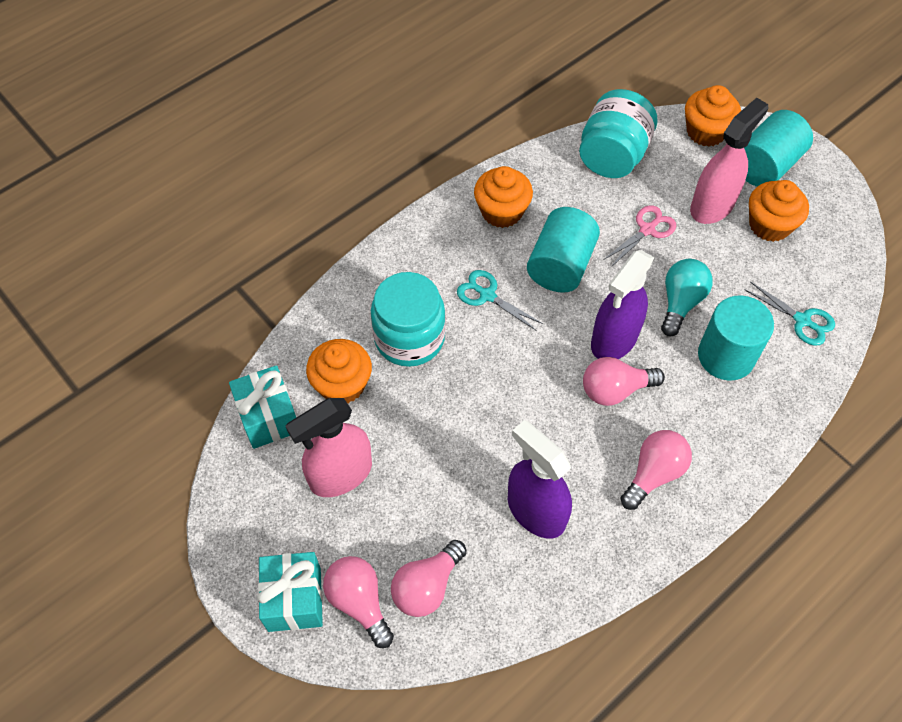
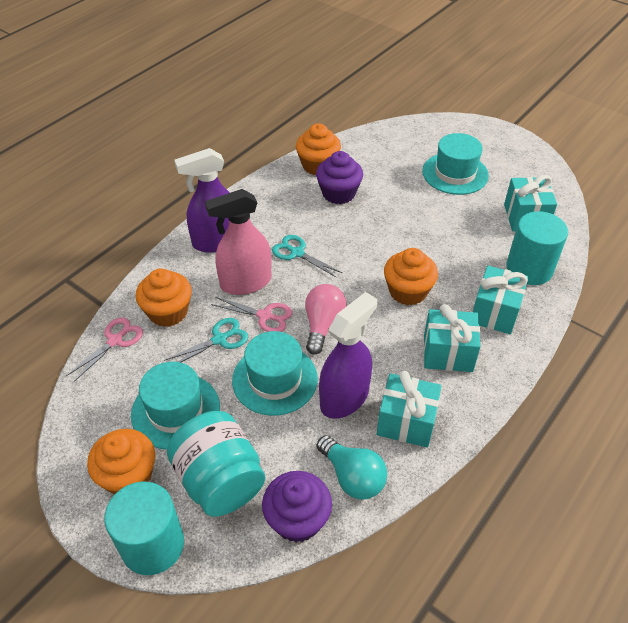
pink light bulb: 4 -> 1
pink scissors: 1 -> 2
pink spray bottle: 2 -> 1
purple cupcake: 0 -> 2
turquoise cylinder: 3 -> 2
turquoise gift: 2 -> 4
turquoise hat: 0 -> 3
turquoise jar: 2 -> 1

